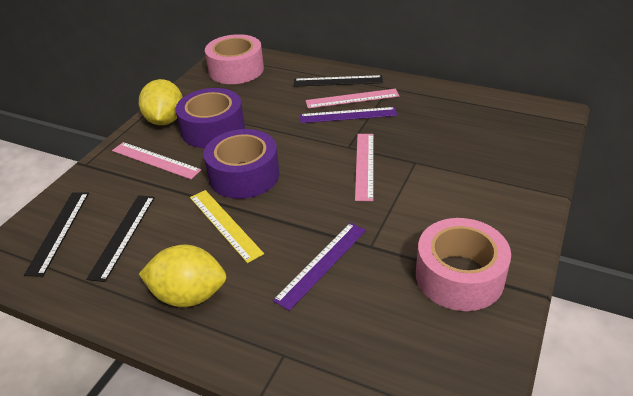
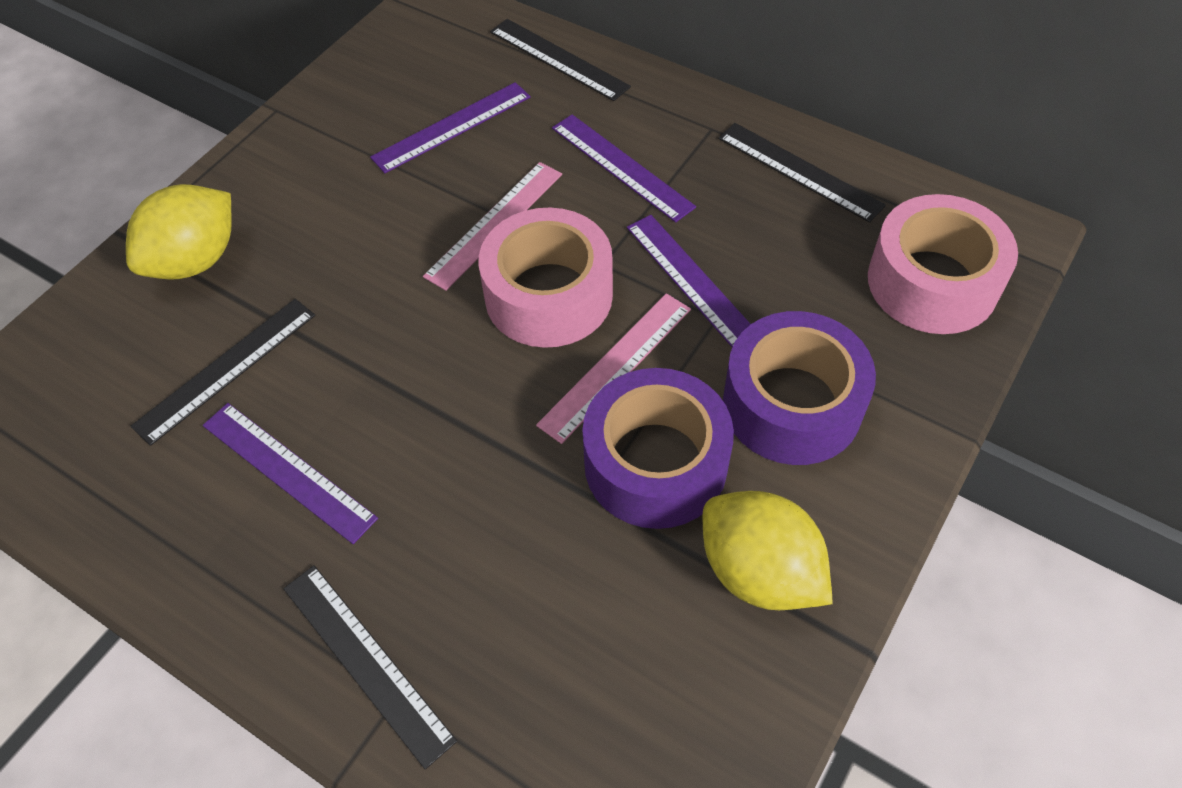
black ruler: 3 -> 4
pink ruler: 3 -> 2
purple ruler: 2 -> 4
yellow ruler: 1 -> 0

